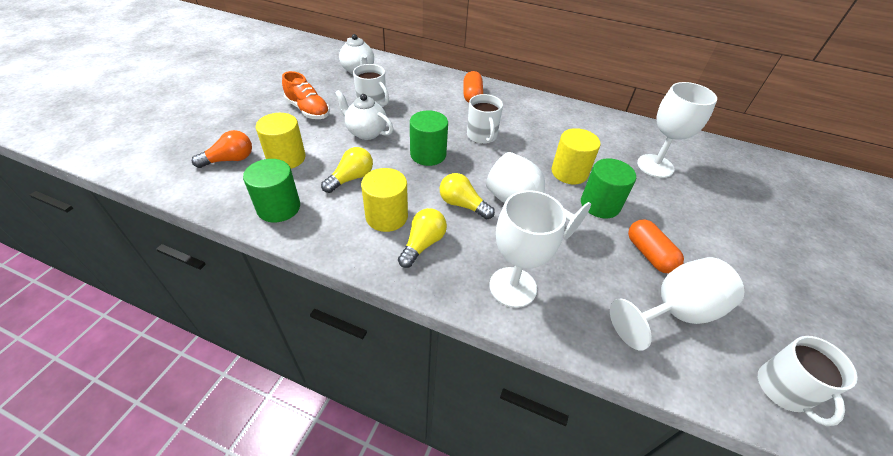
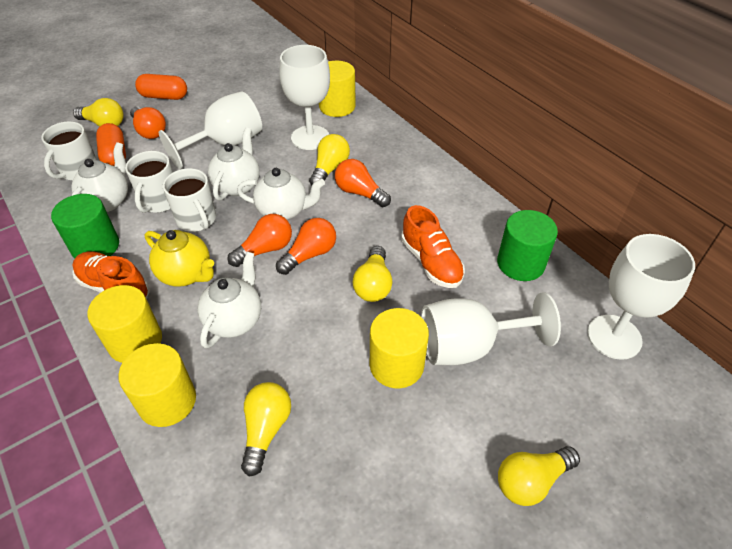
green cylinder: 3 -> 2
orange light bulb: 1 -> 4
orange shoe: 1 -> 2
white teapot: 2 -> 4
yellow cylinder: 3 -> 4
yellow light bulb: 3 -> 5
yellow teapot: 0 -> 1

